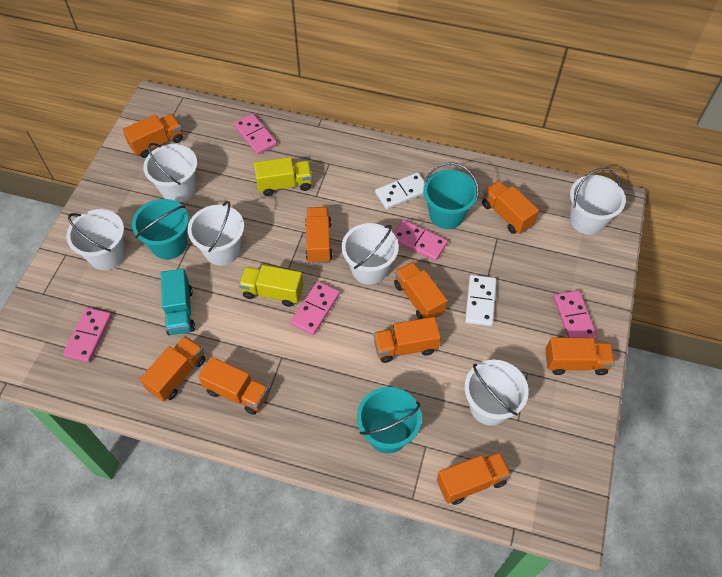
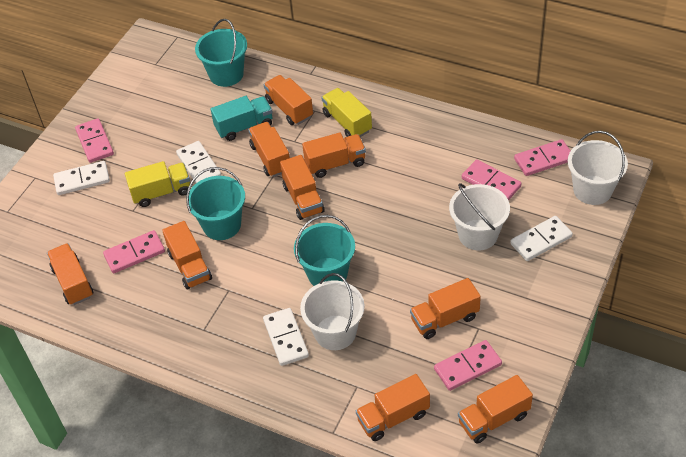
white bucket: 6 -> 3
white domino: 2 -> 4

